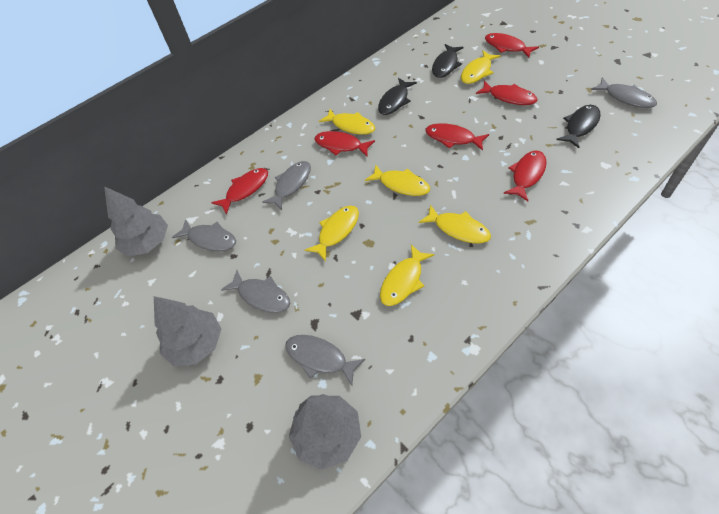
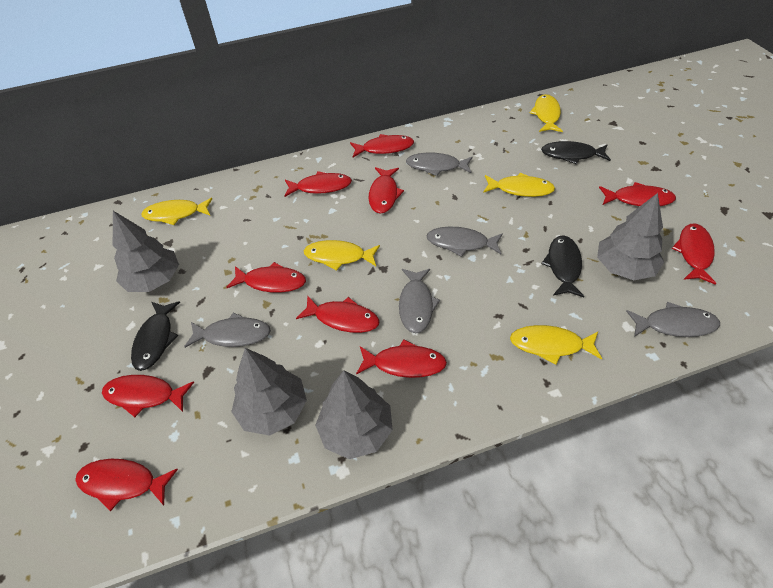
grey tree: 3 -> 4
red fish: 6 -> 10
yellow fish: 6 -> 5

